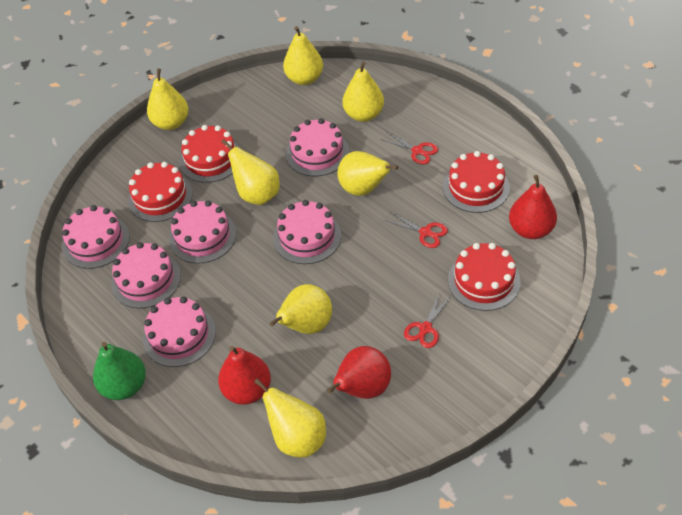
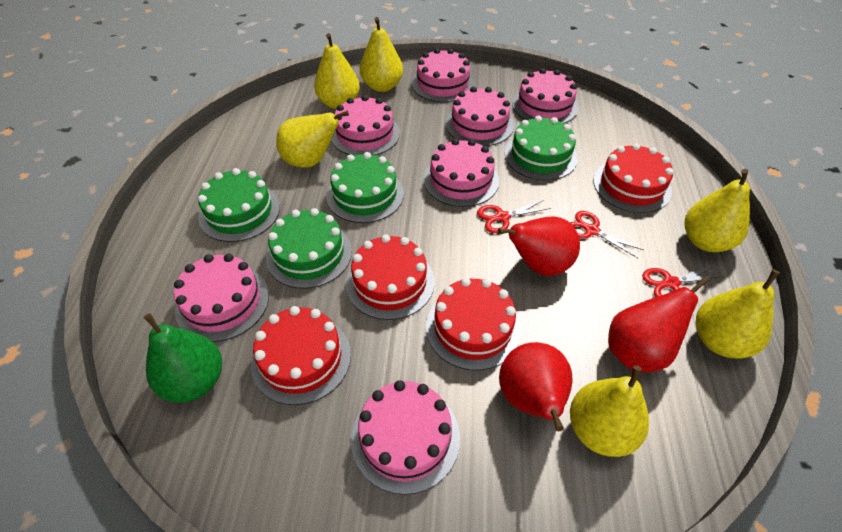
green cake: 0 -> 4
pink cake: 6 -> 7
yellow pear: 7 -> 6

